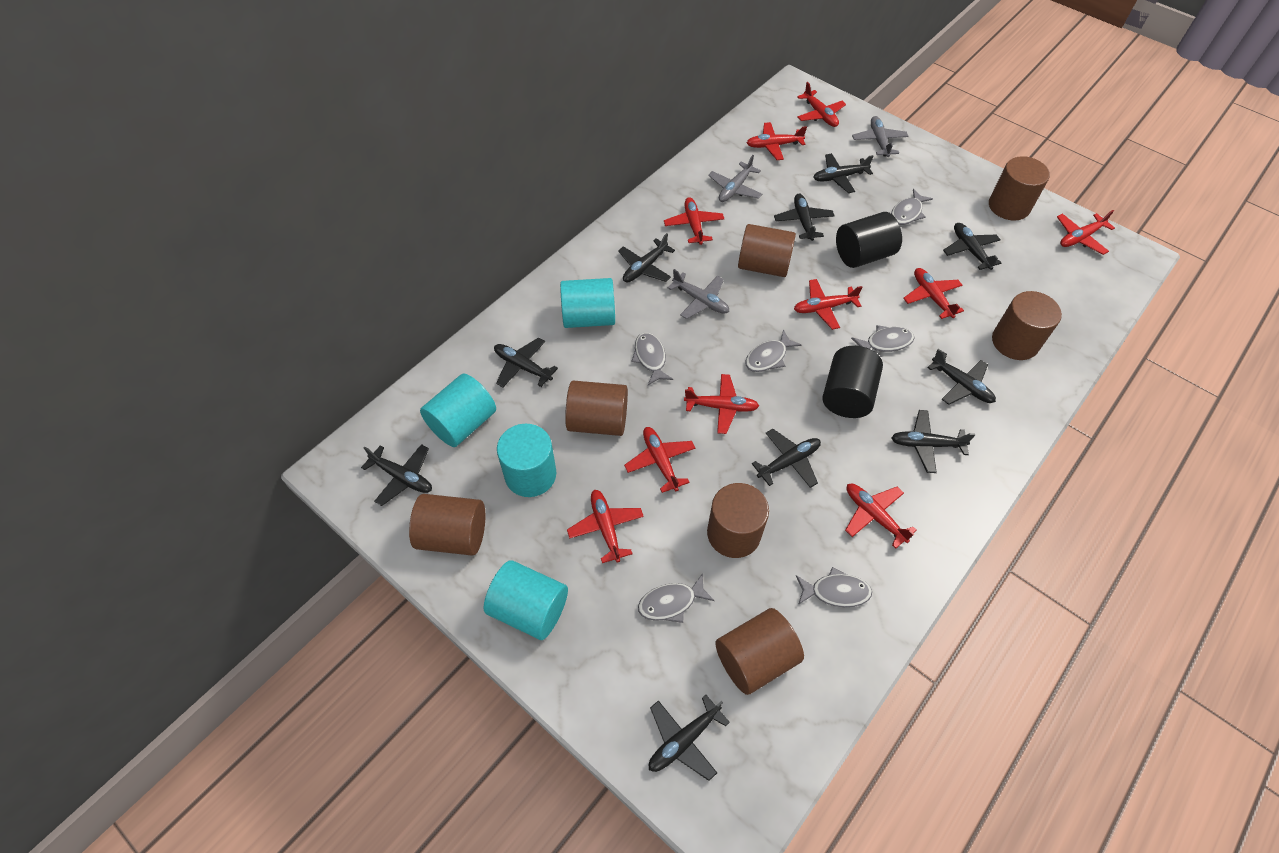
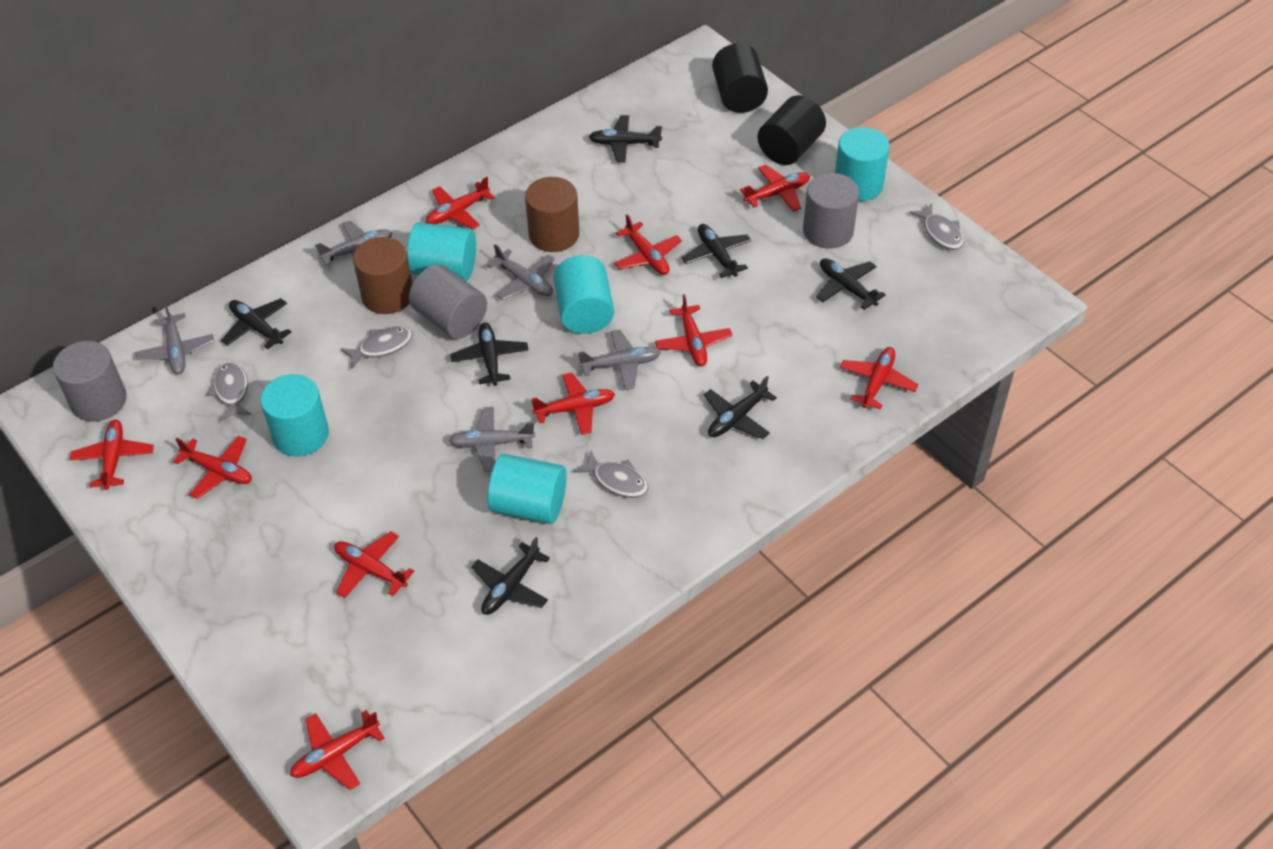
black plane: 10 -> 7
brown cylinder: 7 -> 2
grey cylinder: 0 -> 3
grey fish: 6 -> 4
grey plane: 3 -> 5
turquoise cylinder: 4 -> 5

